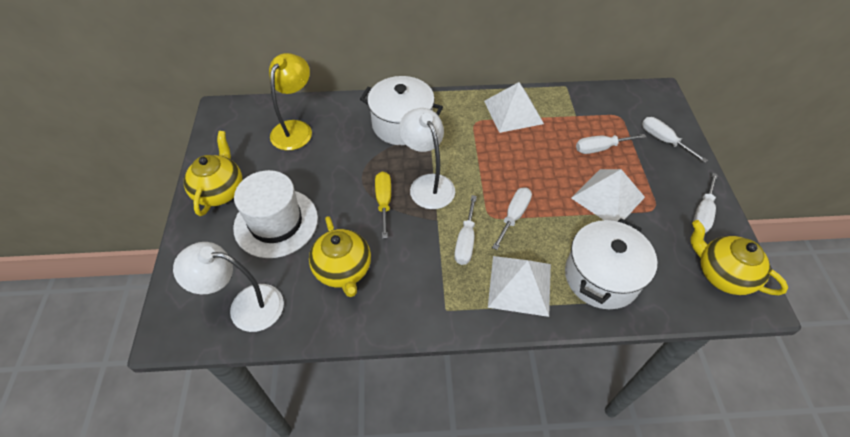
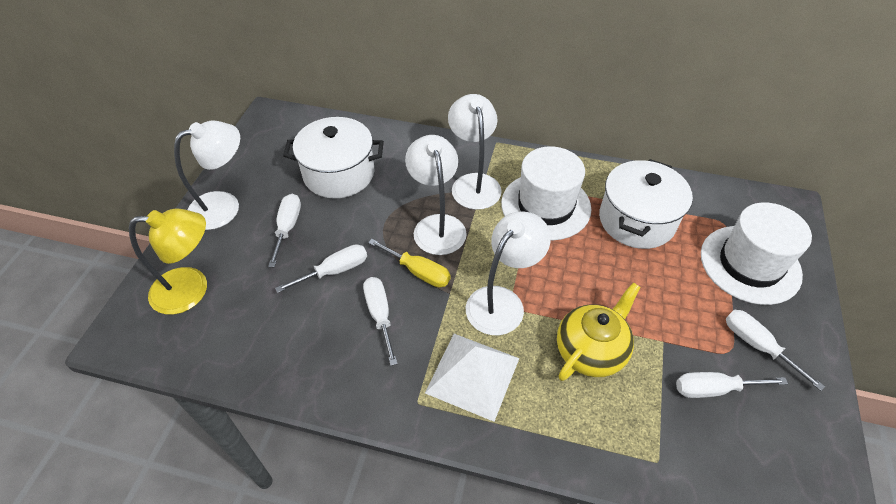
white hat: 1 -> 2
white lamp: 2 -> 4
white pyramid: 3 -> 1
yellow teapot: 3 -> 1

